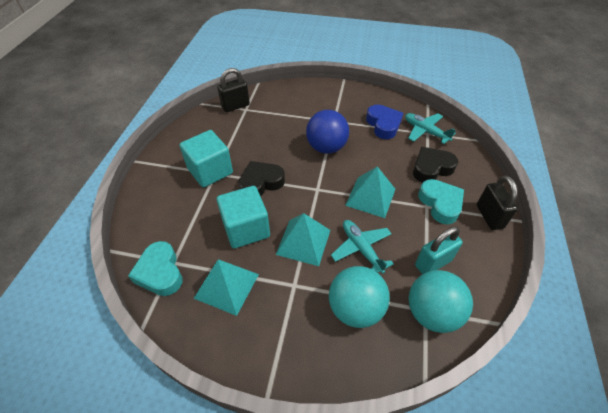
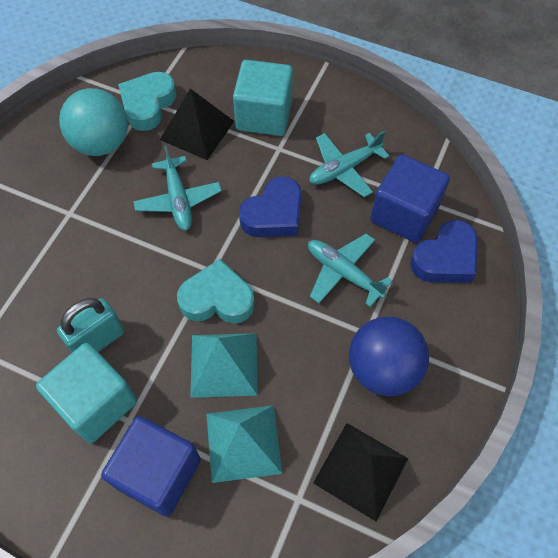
black heart: 2 -> 0
black padlock: 2 -> 0
black pyramid: 0 -> 2
blue cube: 0 -> 2
blue heart: 1 -> 2
turquoise ball: 2 -> 1
turquoise plane: 2 -> 3
turquoise pyramid: 3 -> 2

